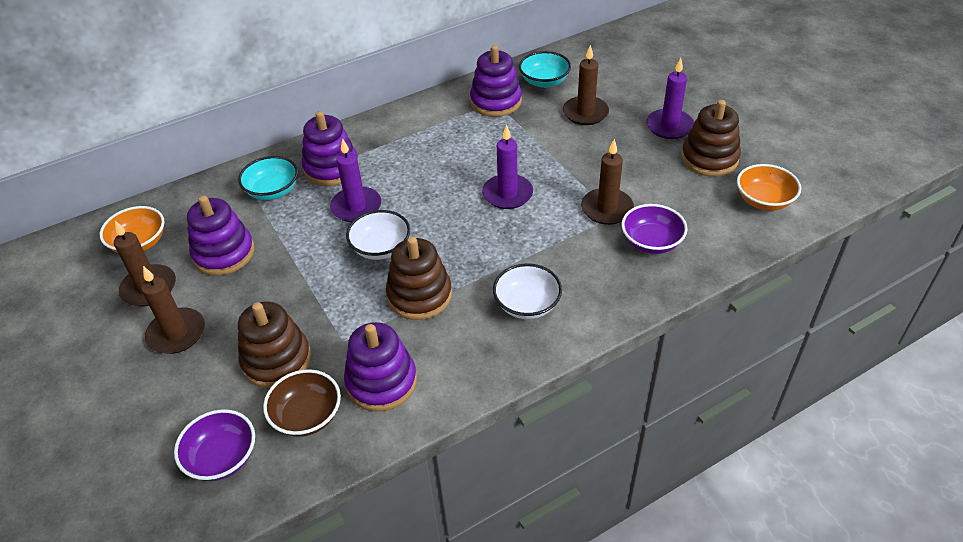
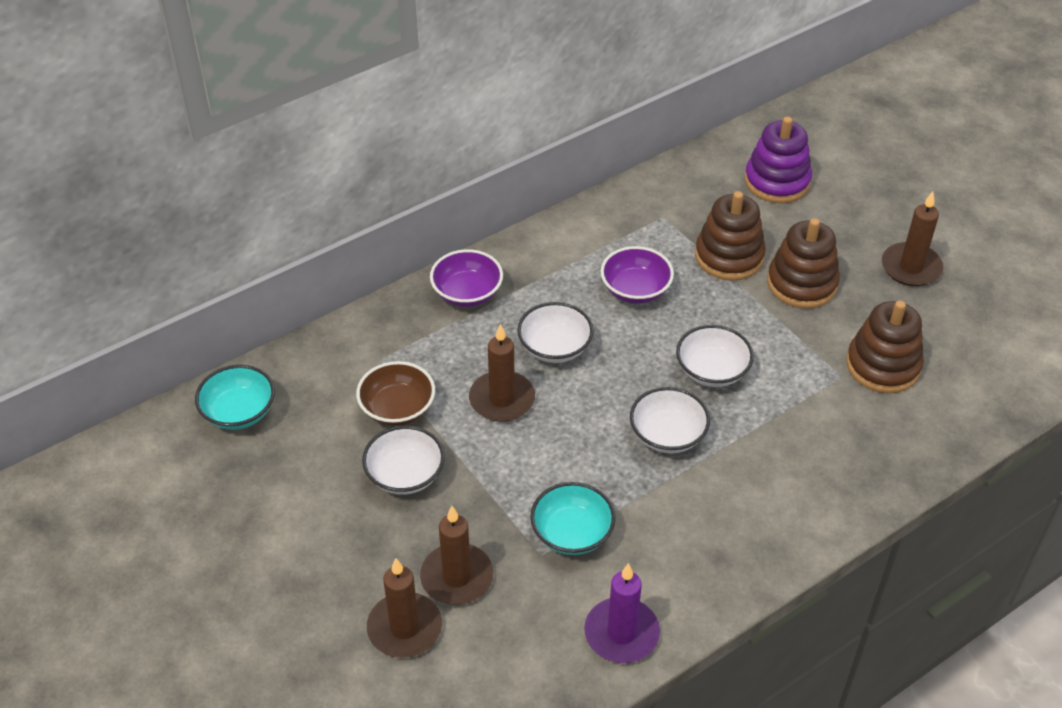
orange bowl: 2 -> 0
purple candle: 3 -> 1
purple stacking toy: 4 -> 1
white bowl: 2 -> 4

